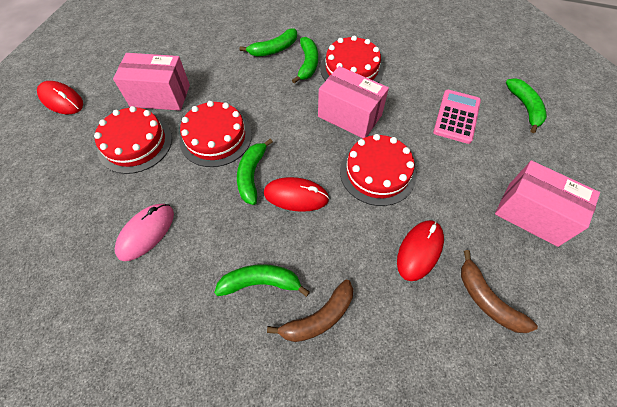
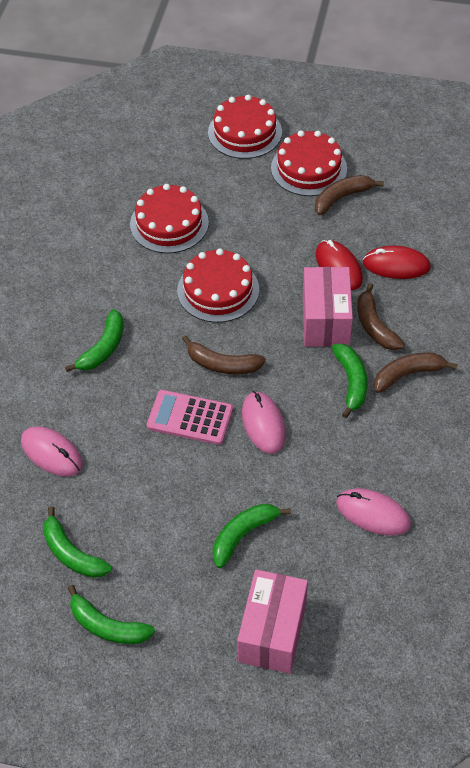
brown banana: 2 -> 4
pink box: 3 -> 2
pink mouse: 1 -> 3
red mouse: 3 -> 2

